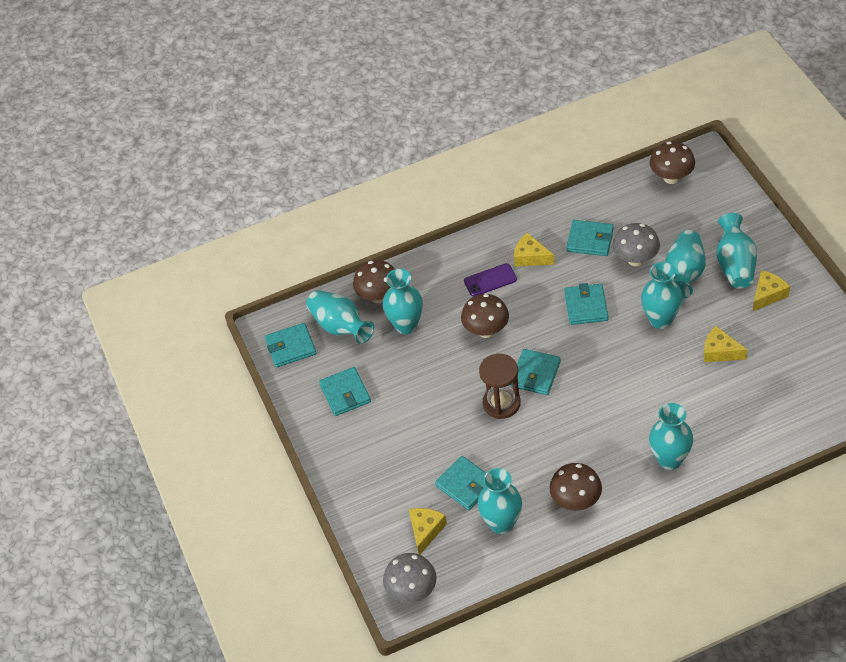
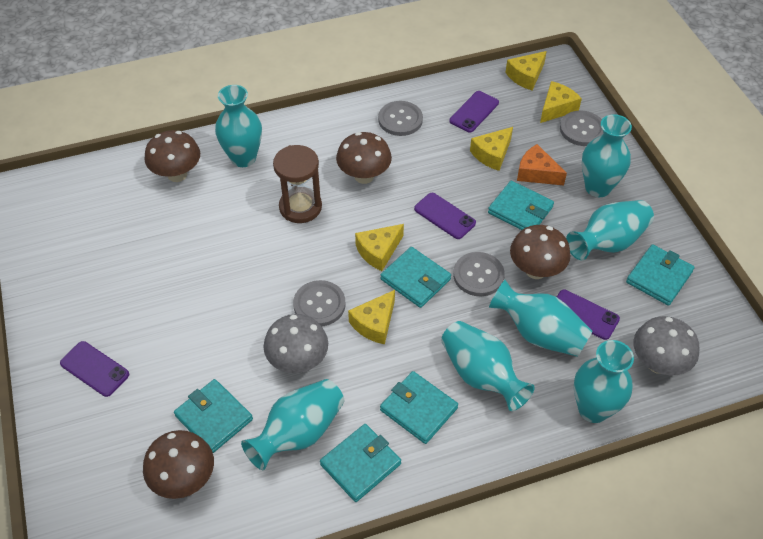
grey button: 0 -> 4
orange cheese: 0 -> 1
purple phone: 1 -> 4
yellow cheese: 4 -> 5

